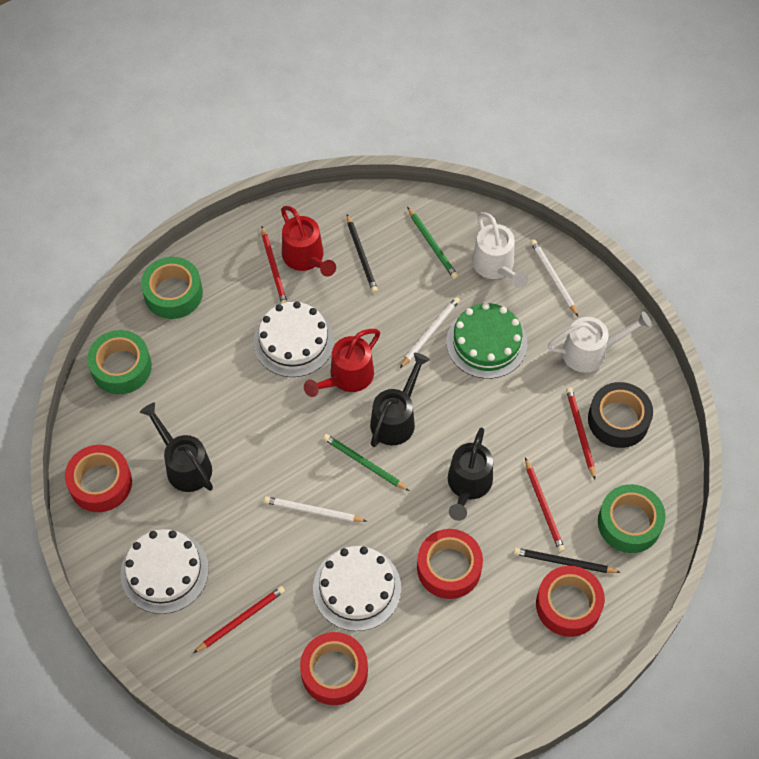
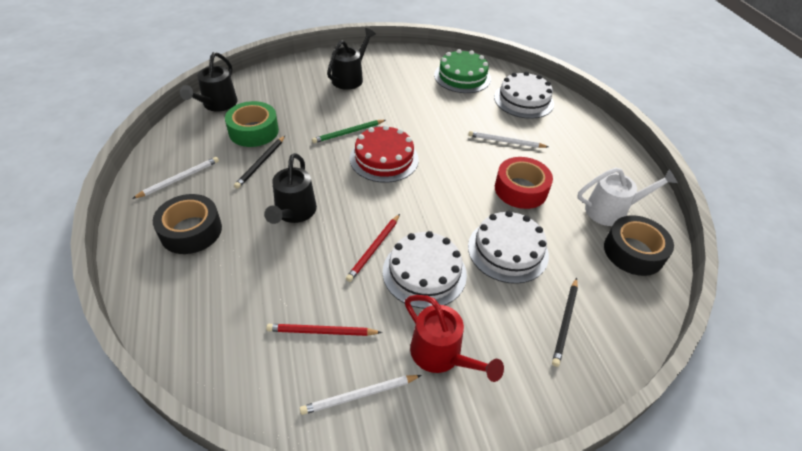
black tape: 1 -> 2
green pencil: 2 -> 1
green tape: 3 -> 1
red cake: 0 -> 1
red pencil: 4 -> 2
red tape: 4 -> 1
red watering can: 2 -> 1
white watering can: 2 -> 1

